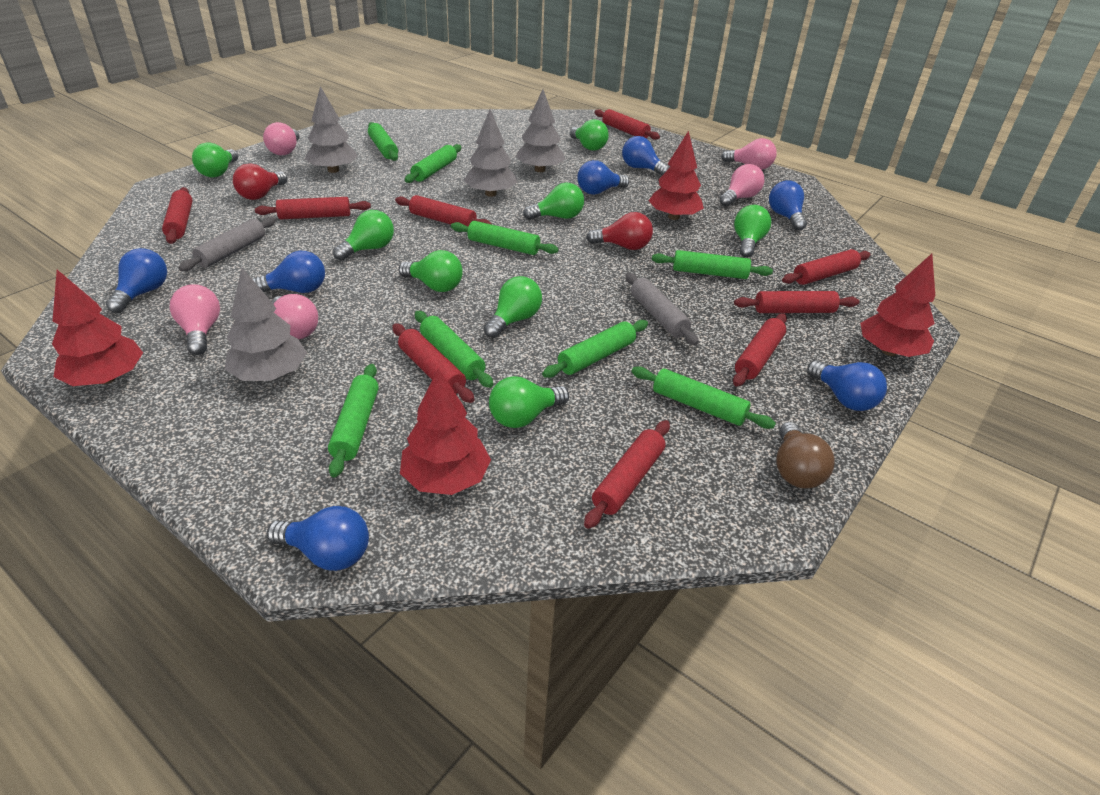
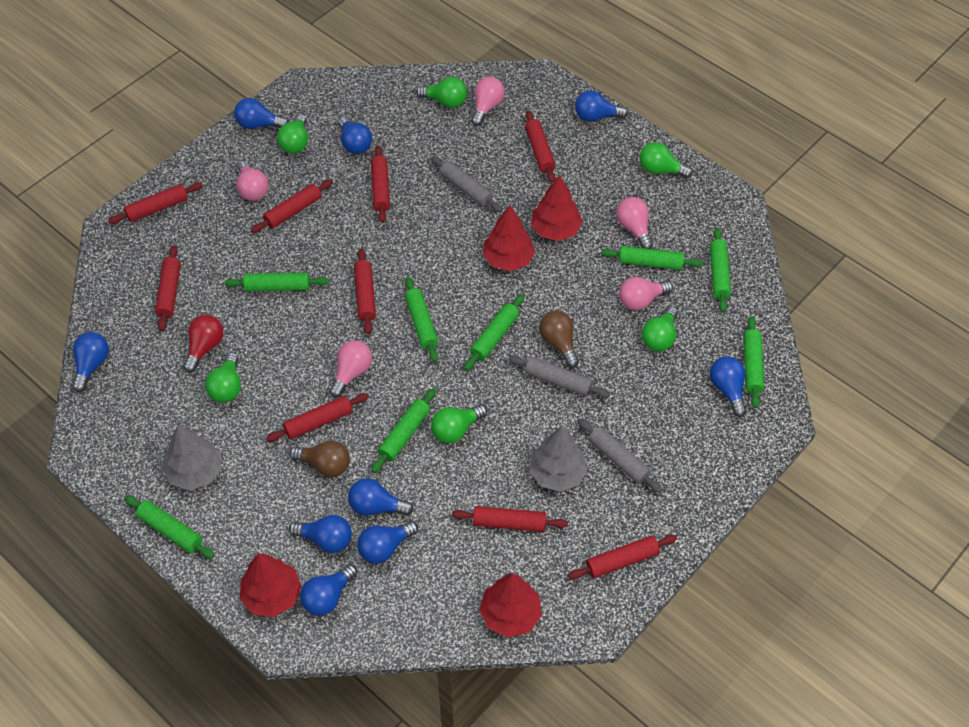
blue light bulb: 7 -> 9
brown light bulb: 1 -> 2
green light bulb: 8 -> 6
grey rolling pin: 2 -> 3
grey tree: 4 -> 2
red light bulb: 2 -> 1

